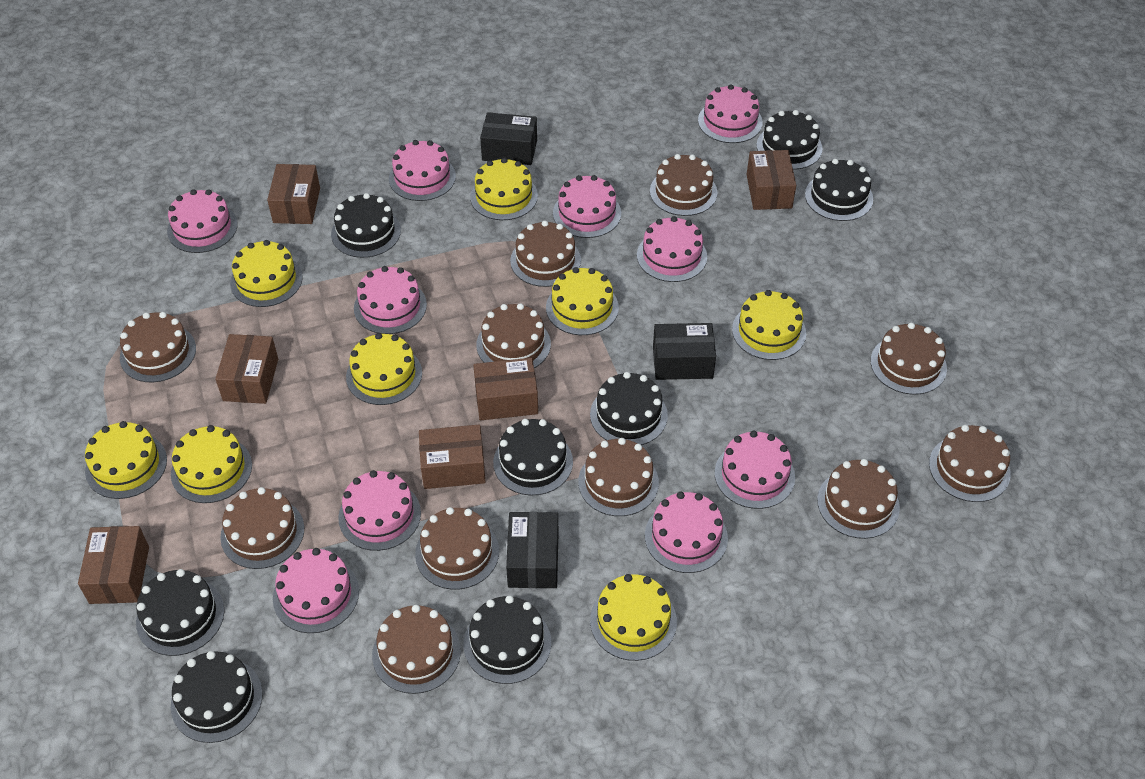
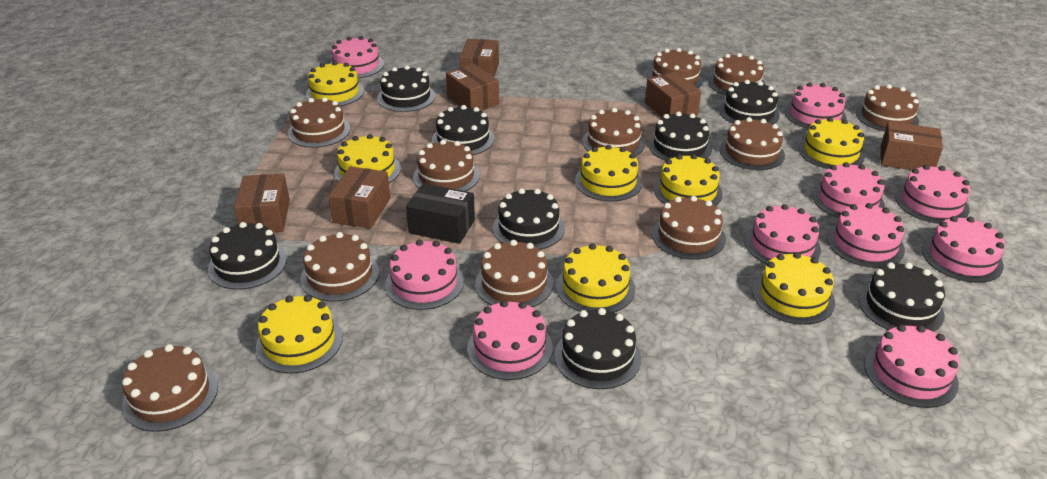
black box: 3 -> 1

